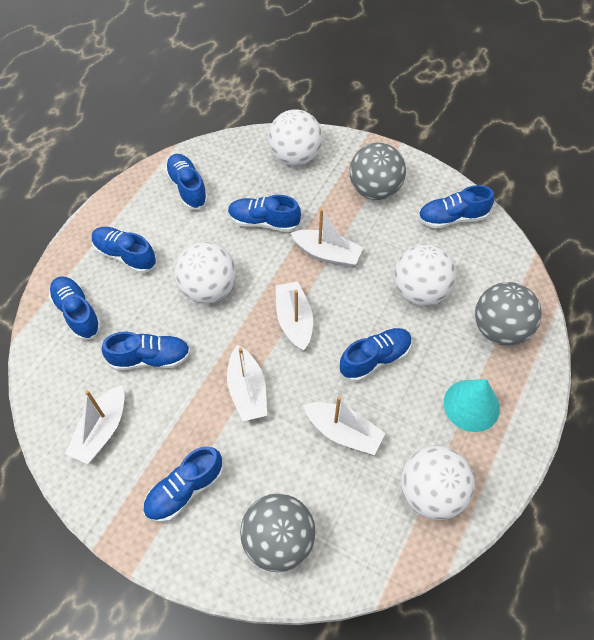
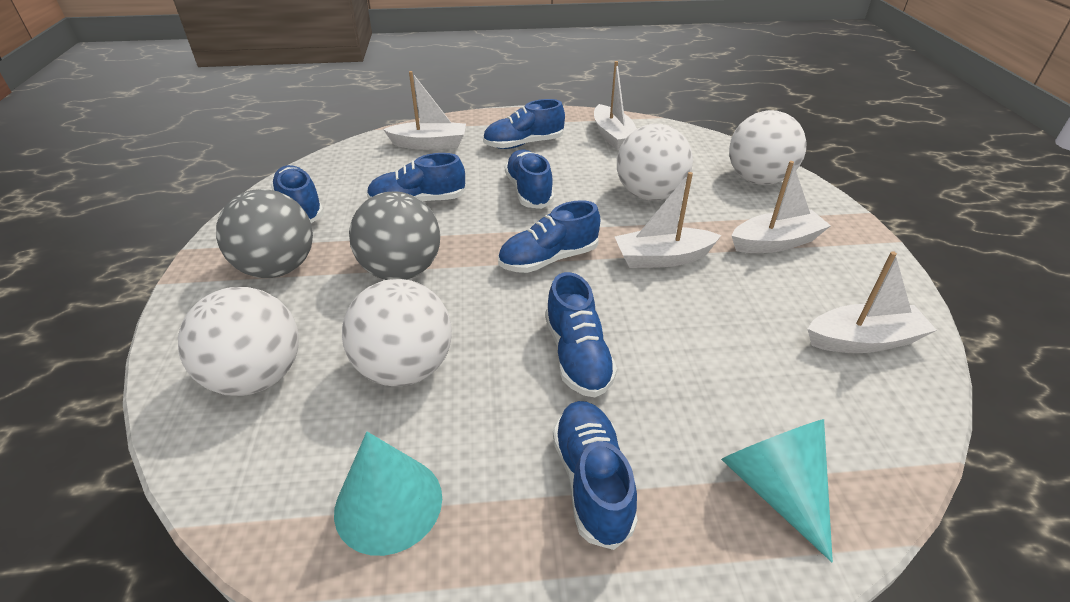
blue shoe: 8 -> 7
grey ball: 3 -> 2
turquoise cone: 1 -> 2

